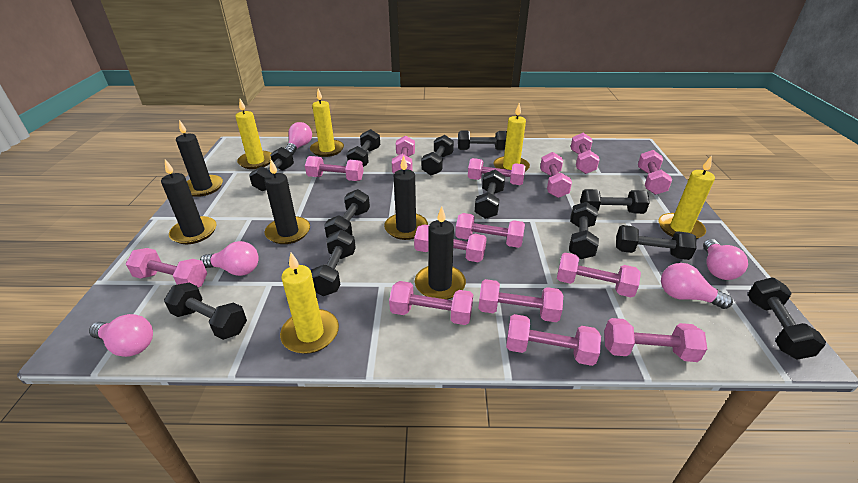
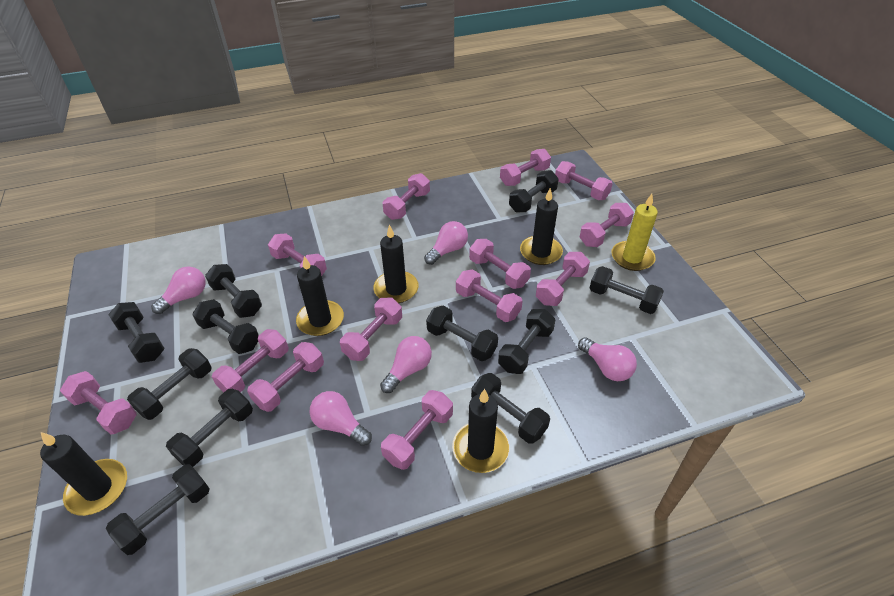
black dumbbell: 12 -> 11
pink dumbbell: 14 -> 13
yellow candle: 5 -> 1

